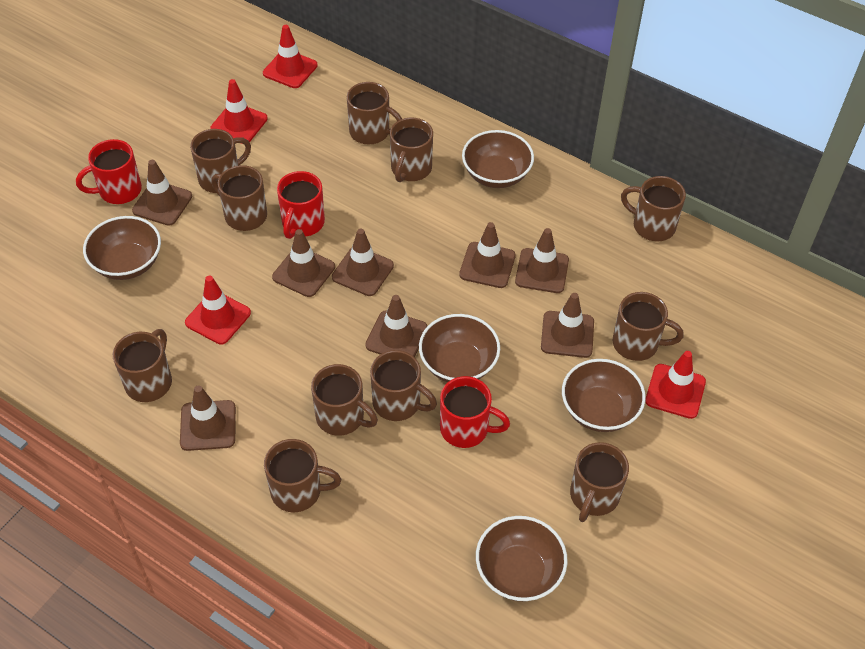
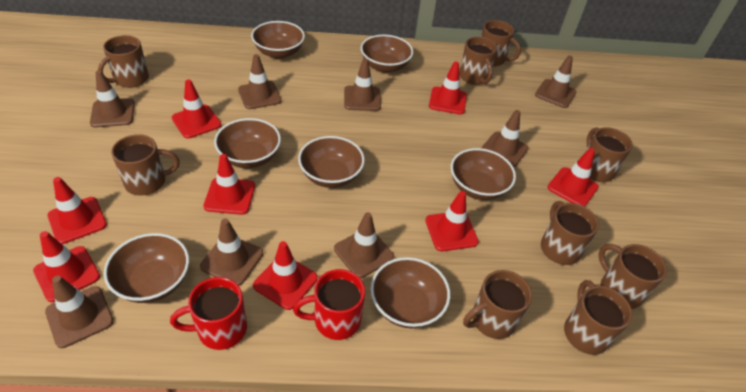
brown bowl: 5 -> 7
brown mug: 11 -> 9
red mug: 3 -> 2
red traffic cone: 4 -> 8

